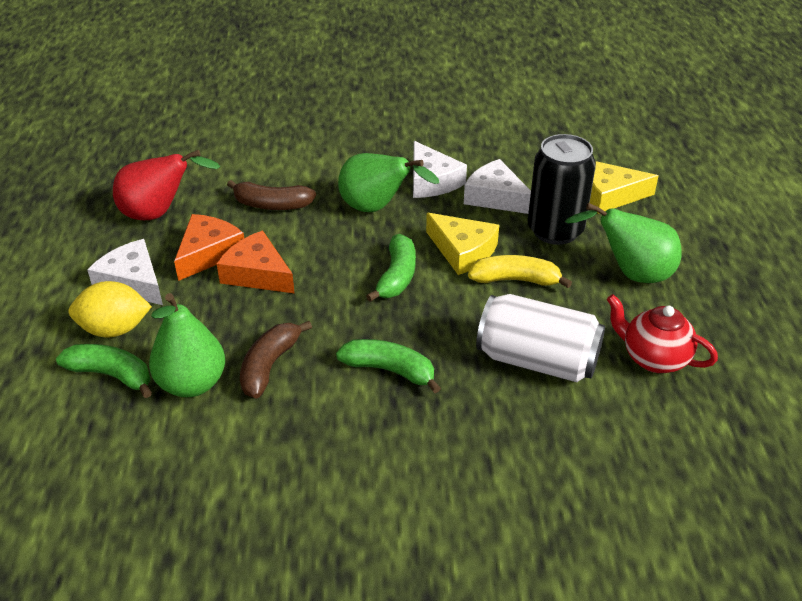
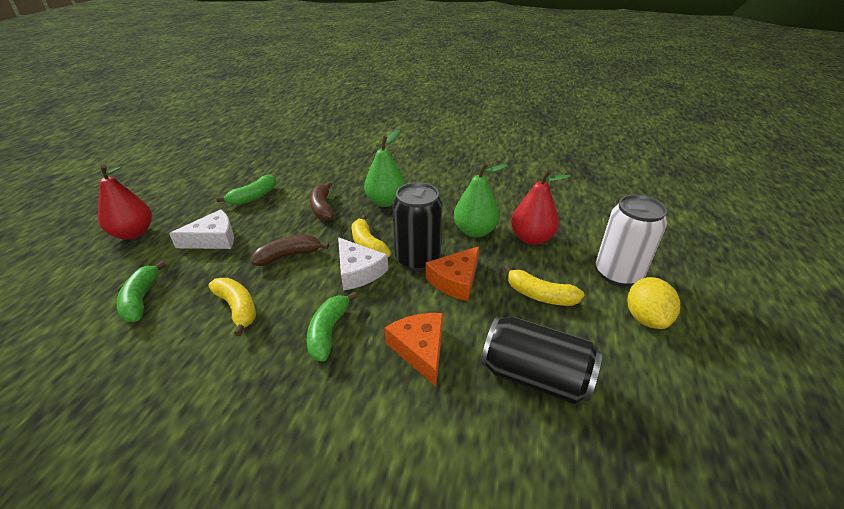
black can: 1 -> 2
green pear: 3 -> 2
red pear: 1 -> 2
red teapot: 1 -> 0
white cheese: 3 -> 2
yellow banana: 1 -> 3
yellow cheese: 2 -> 0

